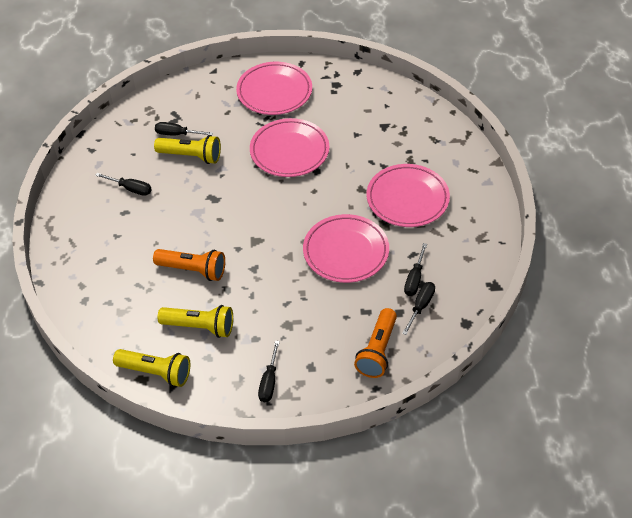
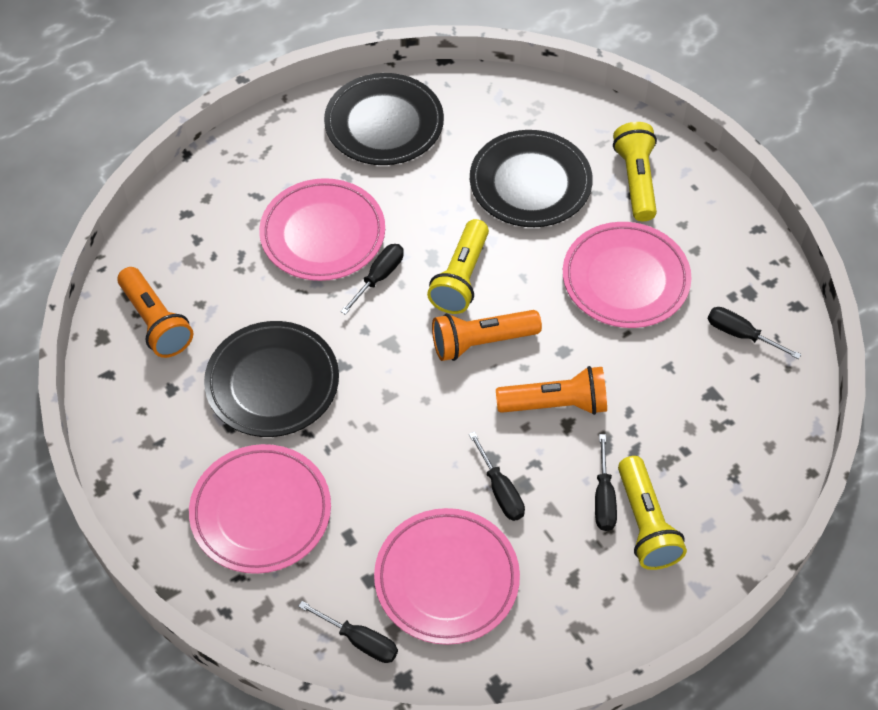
black plate: 0 -> 3
orange flashlight: 2 -> 3

